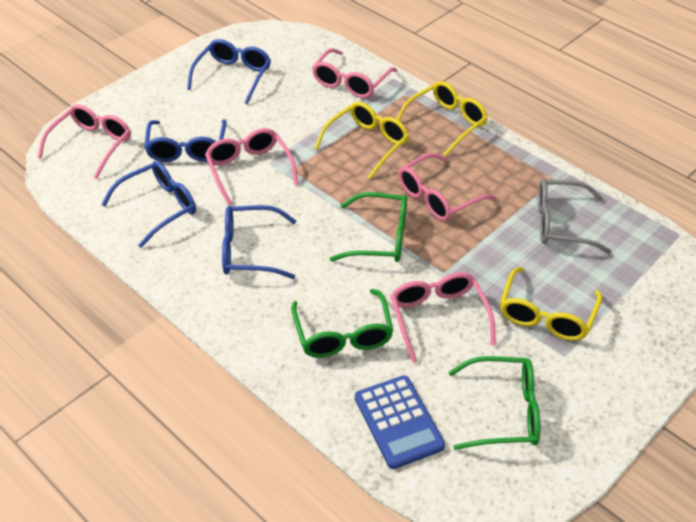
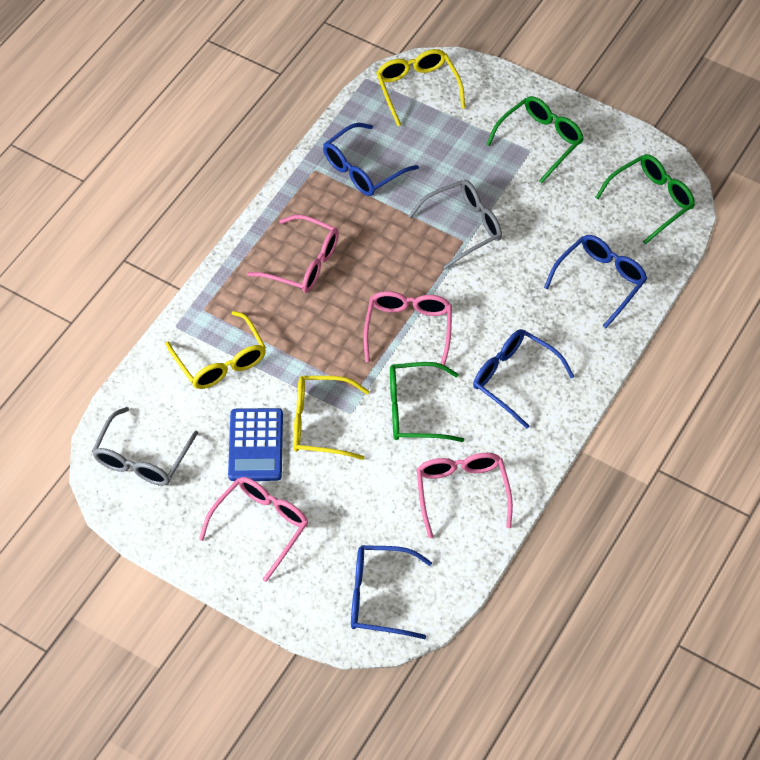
grey glasses: 1 -> 2
pink glasses: 5 -> 4

